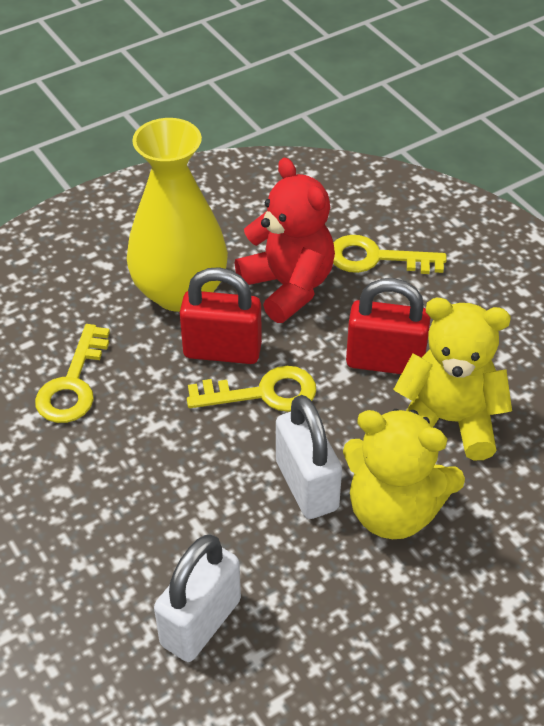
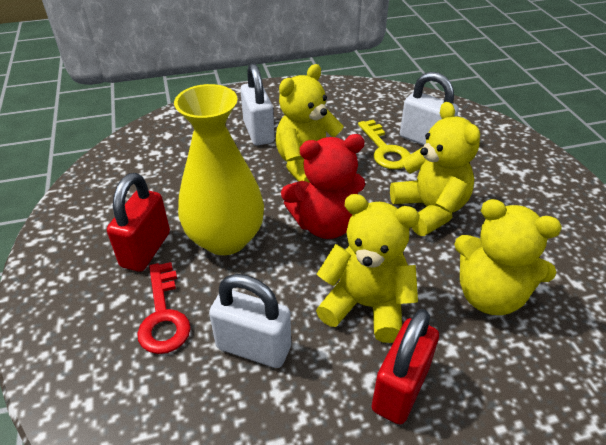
red key: 0 -> 1
white padlock: 2 -> 3
yellow key: 3 -> 1
yellow teddy bear: 2 -> 4

